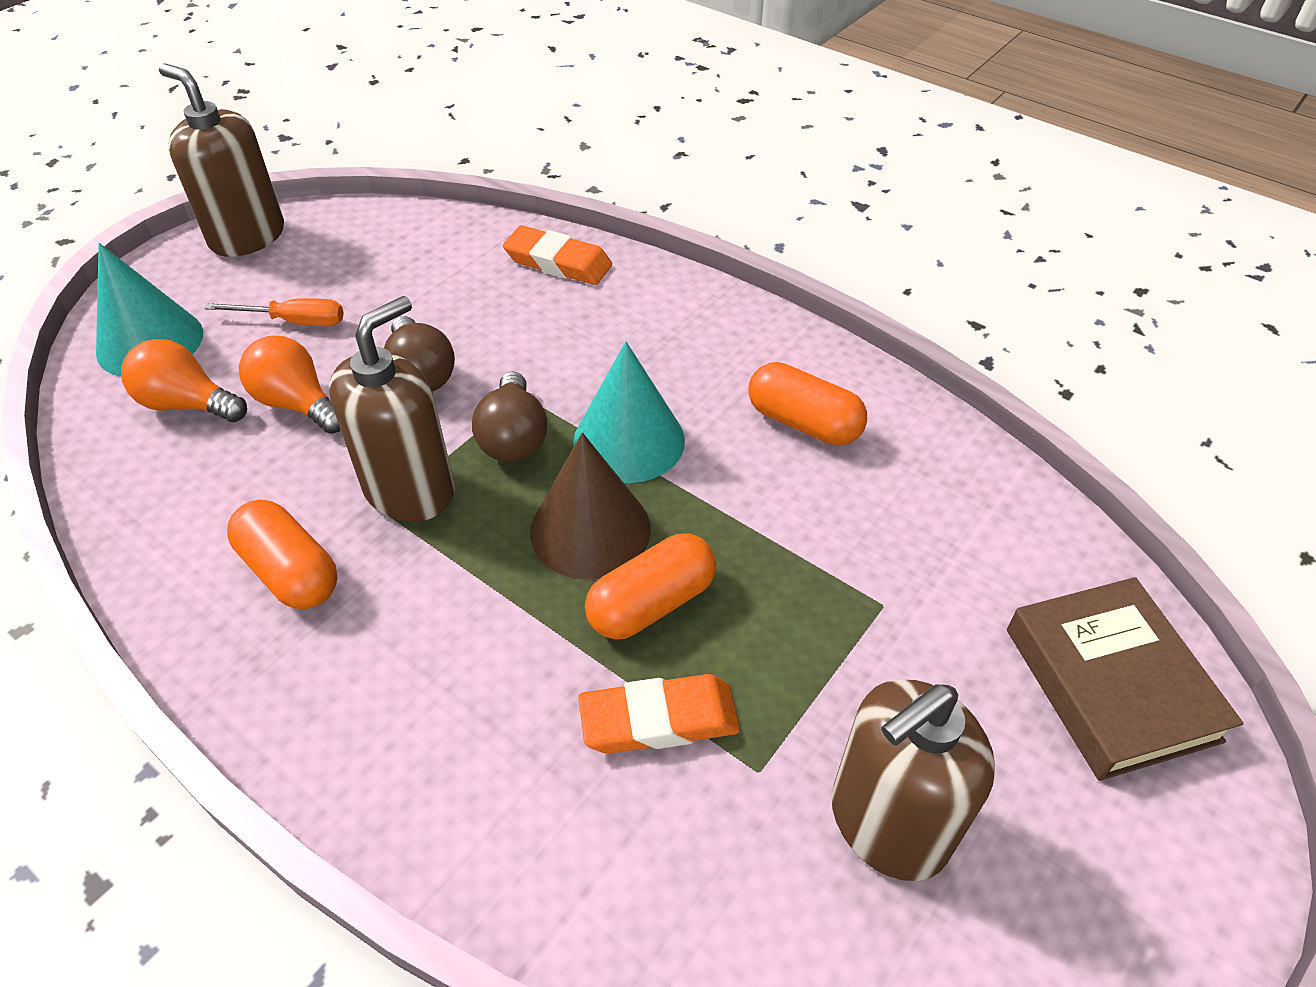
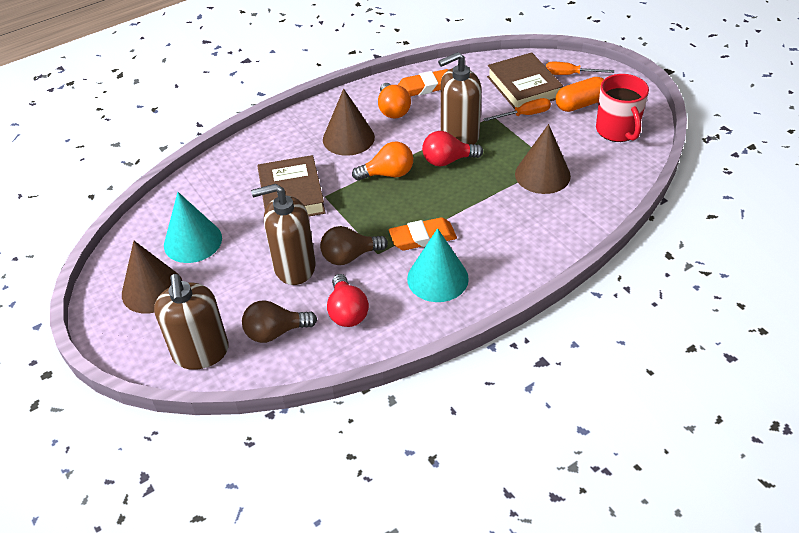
brown book: 1 -> 2
brown cone: 1 -> 3
orange capsule: 3 -> 1
orange screwdriver: 1 -> 2
red light bulb: 0 -> 2
red mug: 0 -> 1

